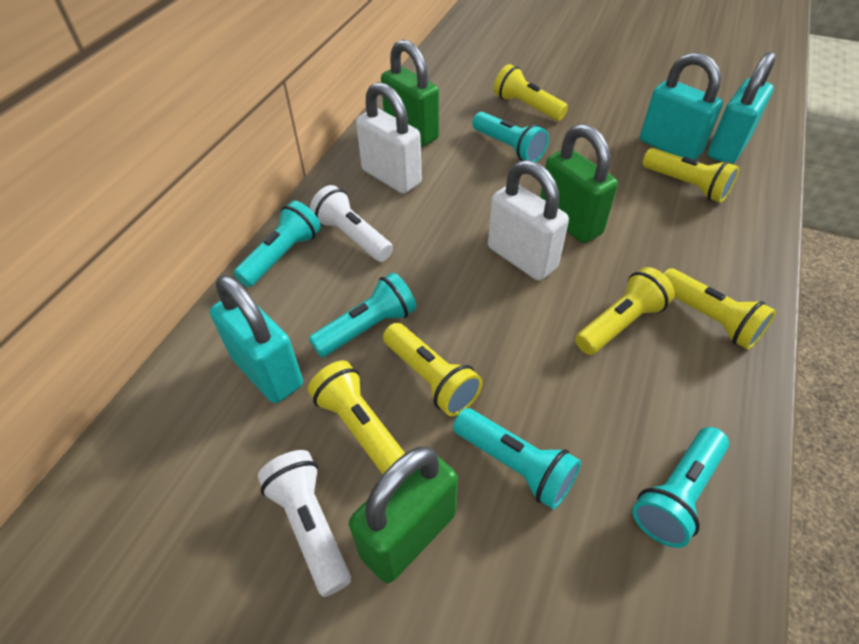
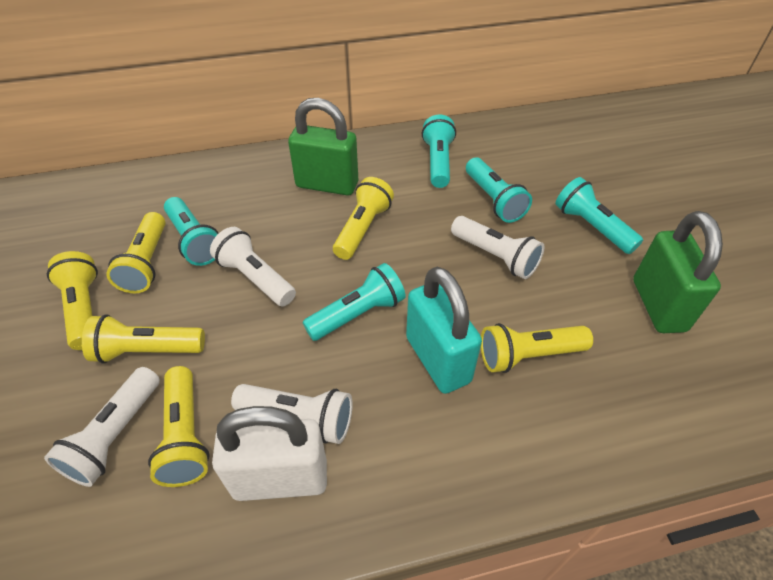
green padlock: 3 -> 2
turquoise padlock: 3 -> 1
white flashlight: 2 -> 4
white padlock: 2 -> 1

